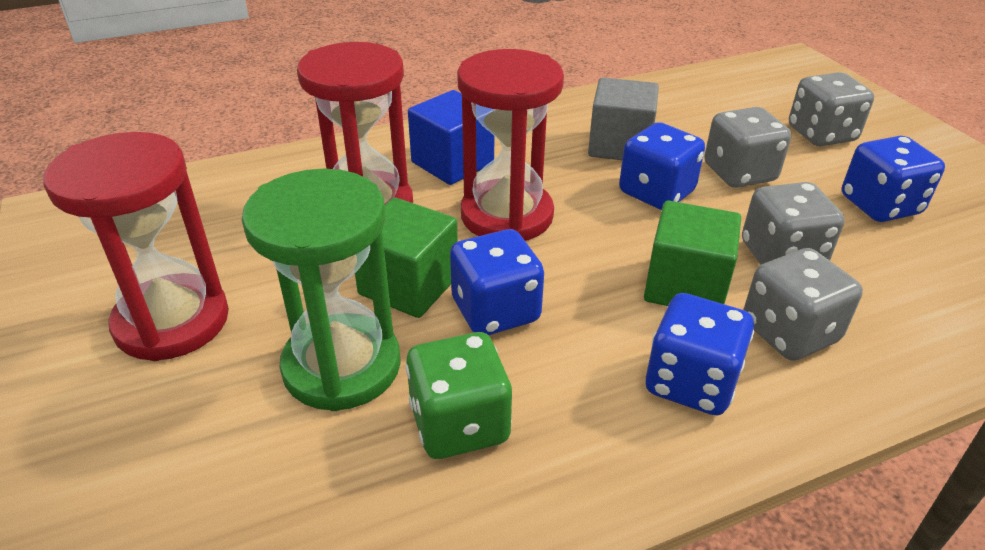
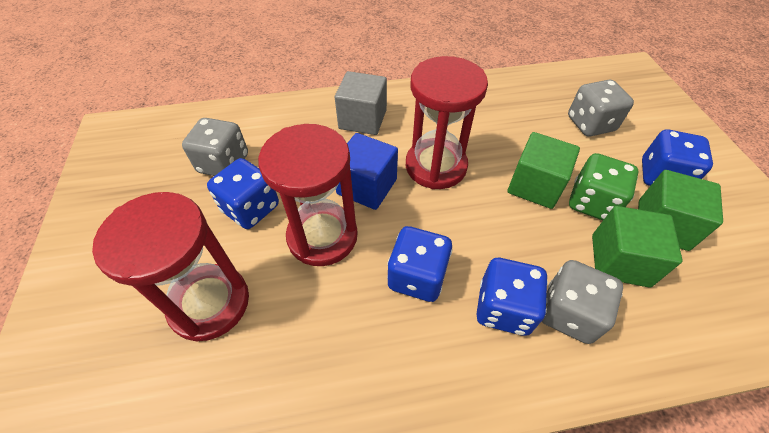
green cube: 2 -> 3
green hourglass: 1 -> 0
grey dice: 4 -> 3

